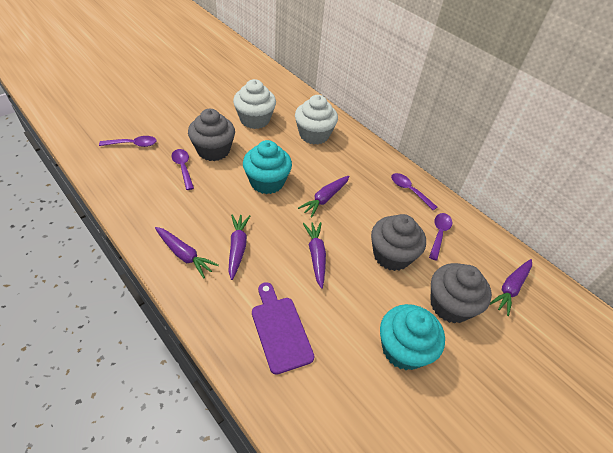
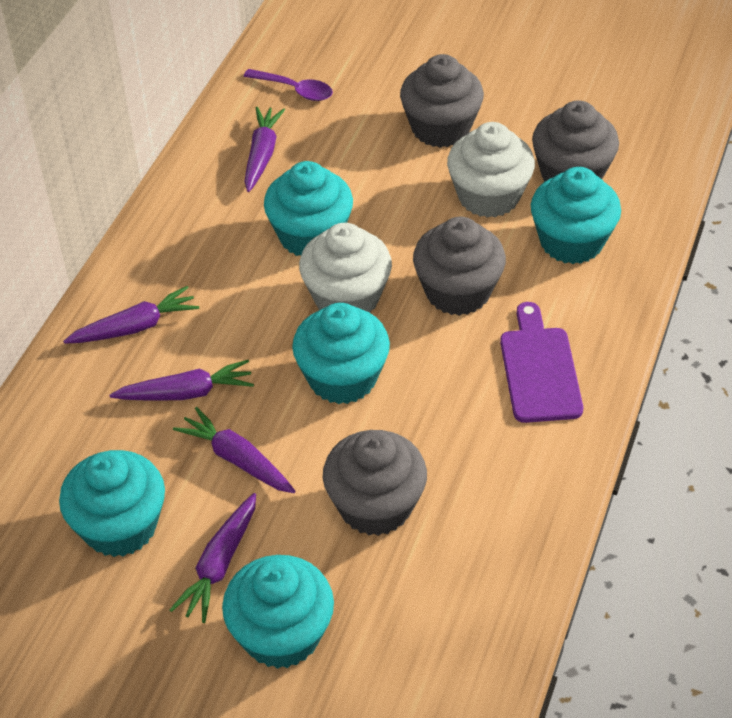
grey cupcake: 3 -> 4
purple spoon: 4 -> 1
turquoise cupcake: 2 -> 5

